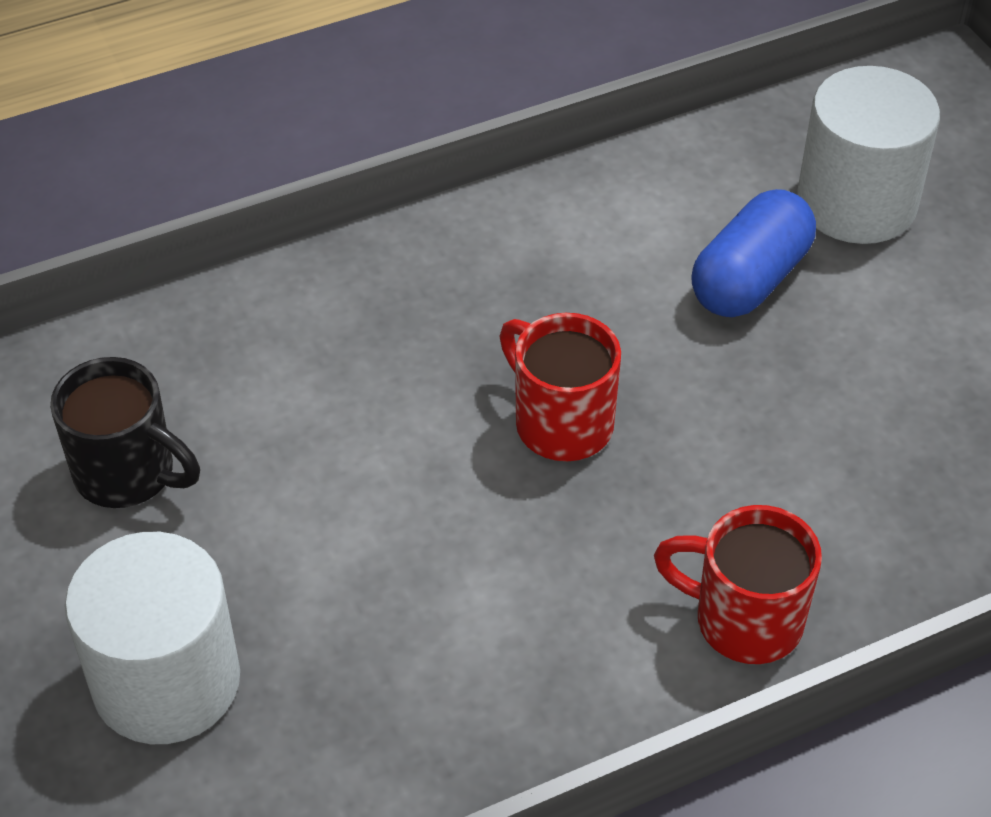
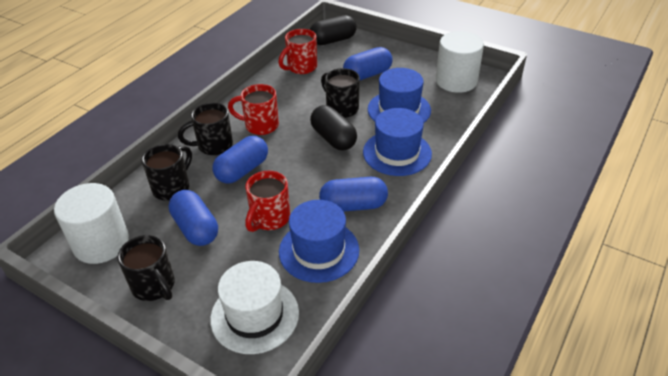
black capsule: 0 -> 2
black mug: 1 -> 4
blue capsule: 1 -> 4
blue hat: 0 -> 3
red mug: 2 -> 3
white hat: 0 -> 1

